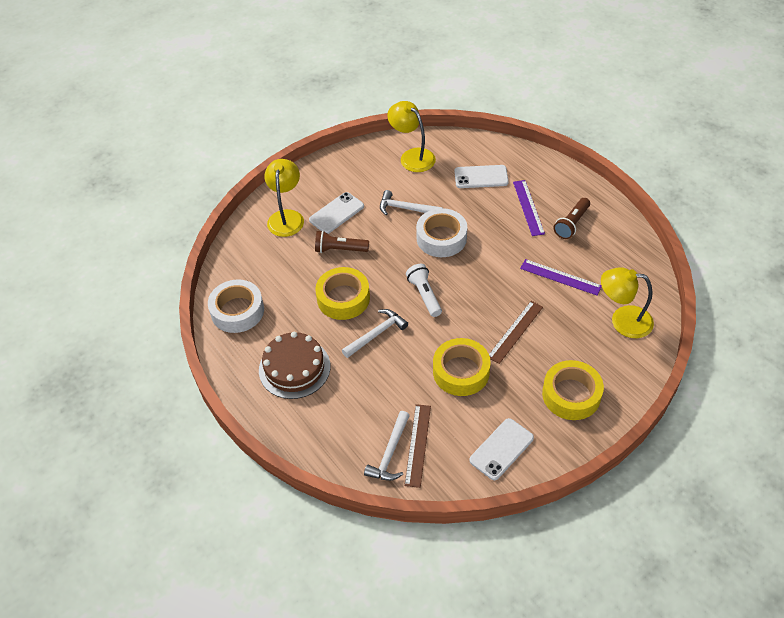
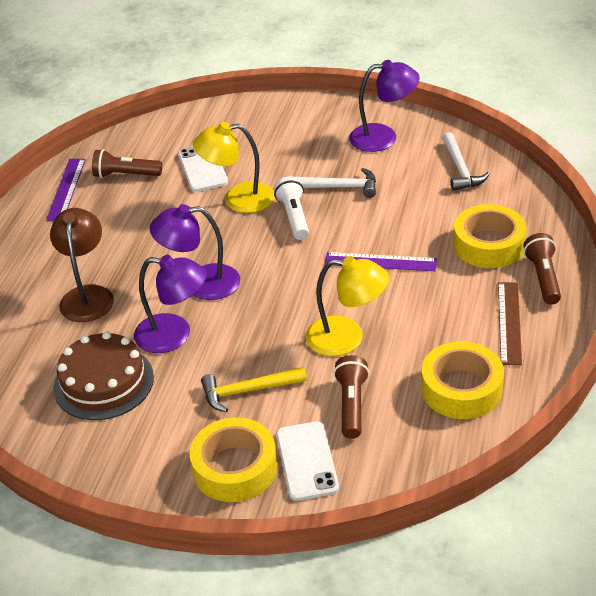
brown flashlight: 2 -> 3
brown lamp: 0 -> 1
brown ruler: 2 -> 1
purple lamp: 0 -> 3
white hammer: 3 -> 2
white phone: 3 -> 2
white tape: 2 -> 0
yellow hammer: 0 -> 1
yellow lamp: 3 -> 2

